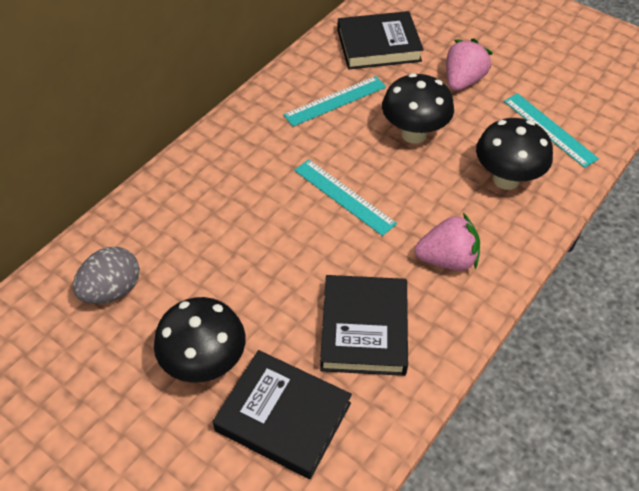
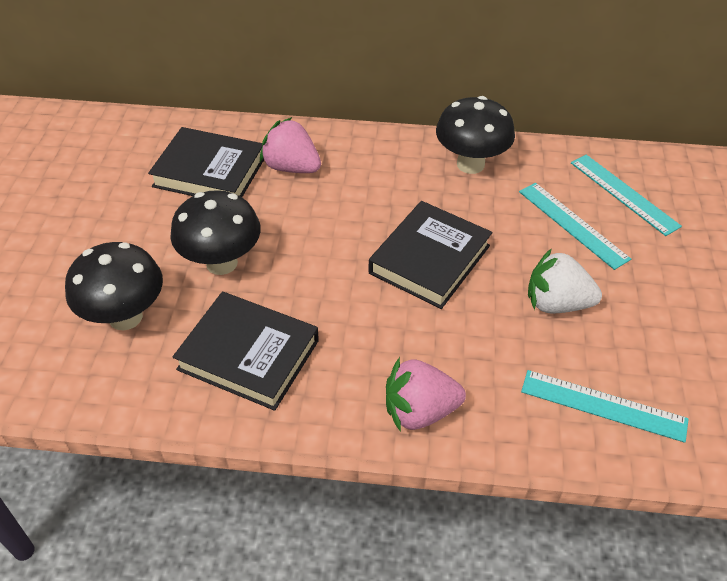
grey egg: 1 -> 0
white strawberry: 0 -> 1

